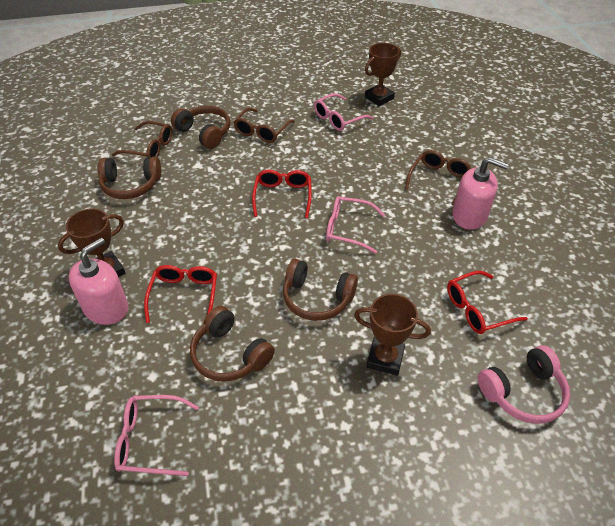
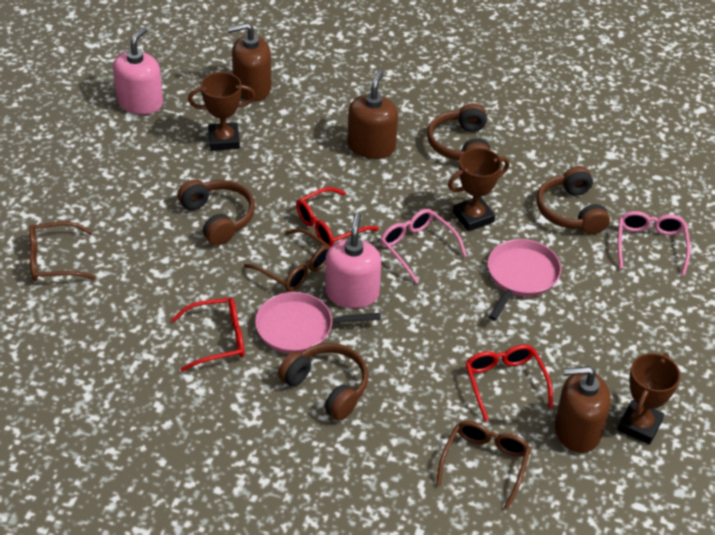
brown soap dispenser: 0 -> 3
pink glasses: 3 -> 2
pink headphones: 1 -> 0
pink pan: 0 -> 2

